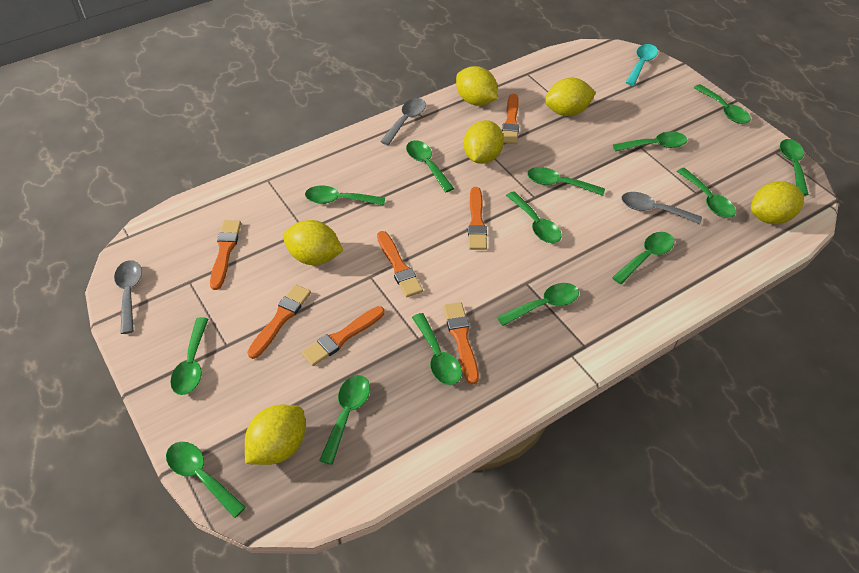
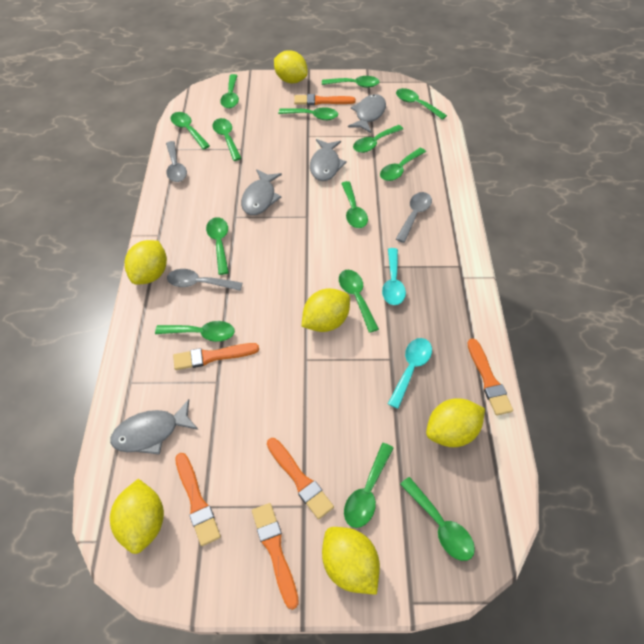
grey fish: 0 -> 4
orange brush: 7 -> 6
turquoise spoon: 1 -> 2

